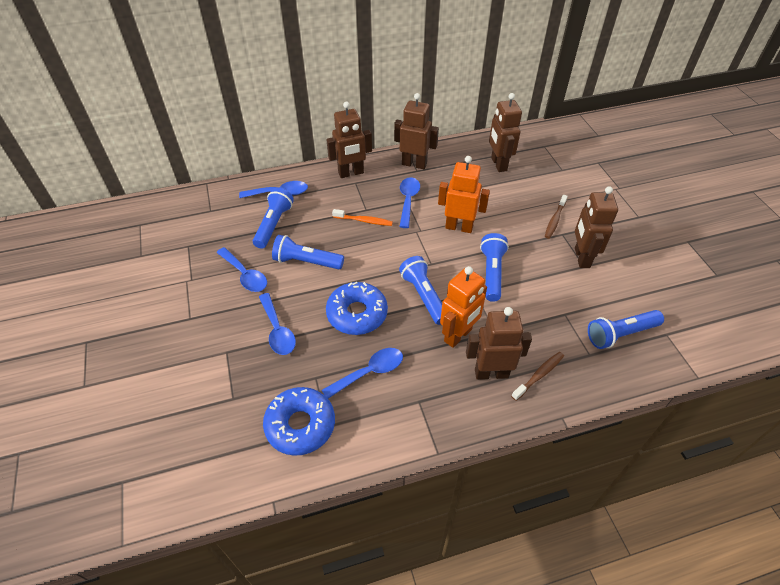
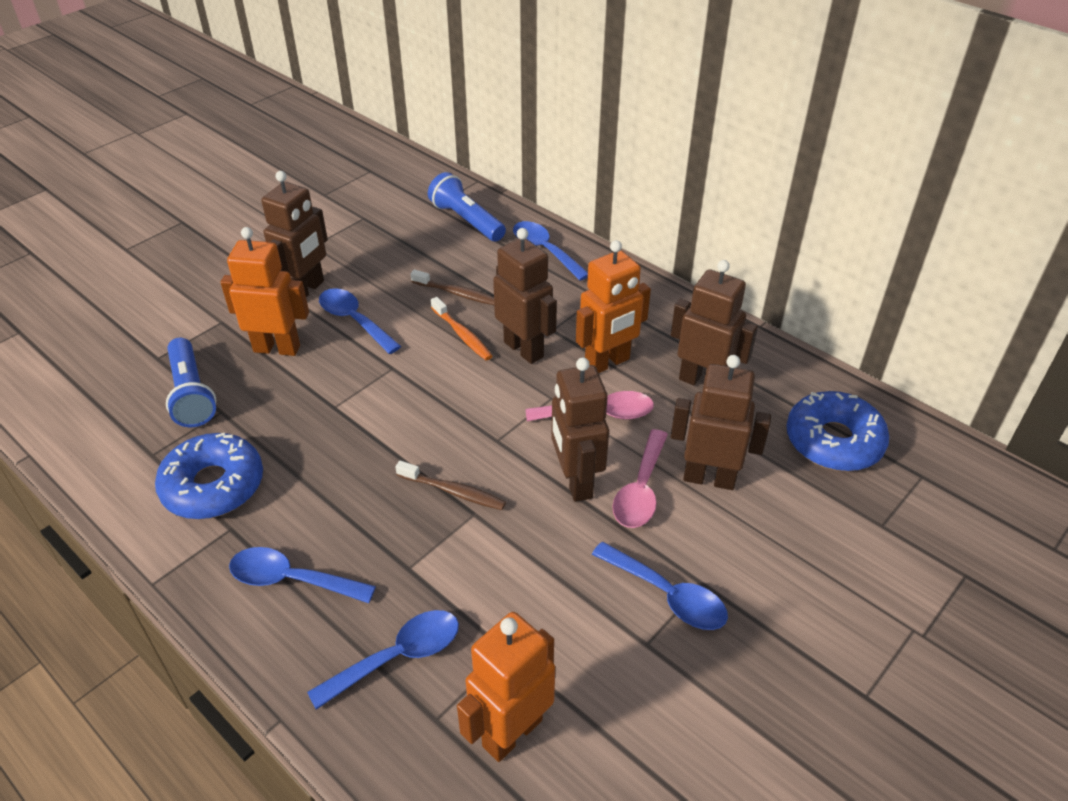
blue flashlight: 5 -> 2
orange robot: 2 -> 3
pink spoon: 0 -> 2

